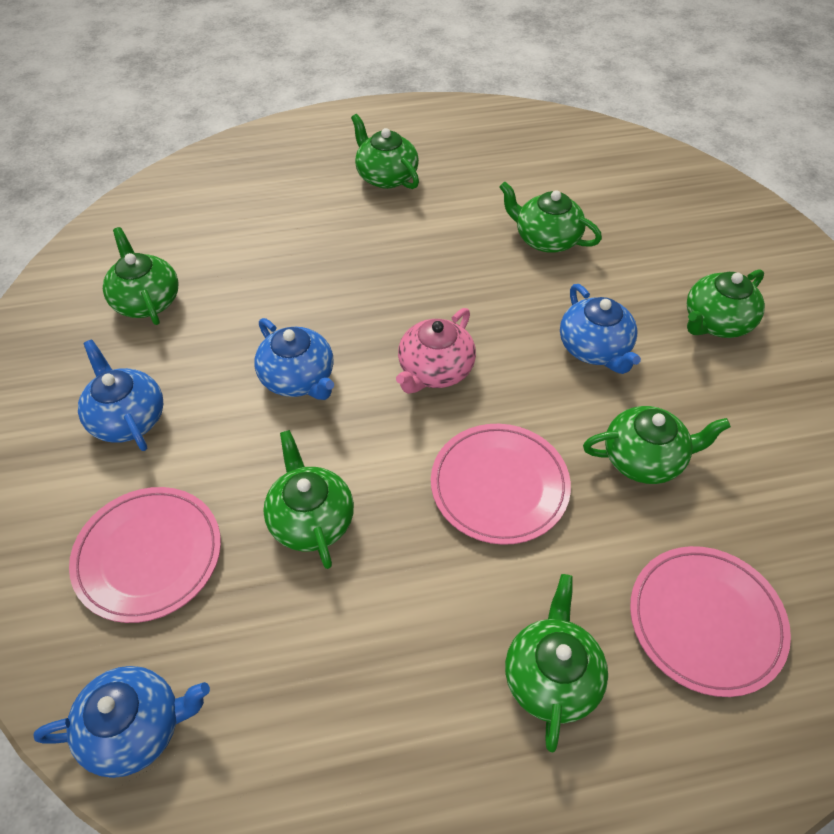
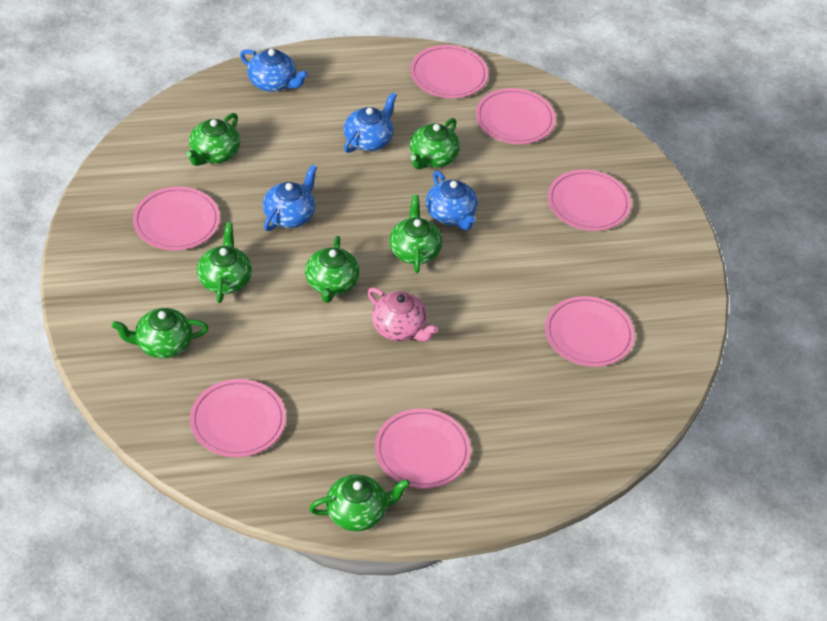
pink plate: 3 -> 7

